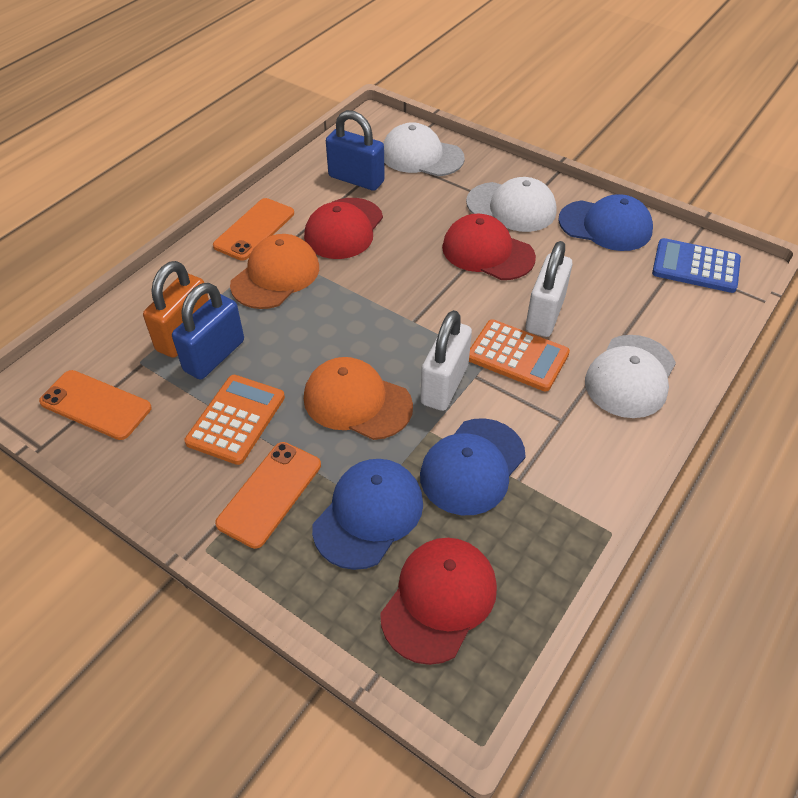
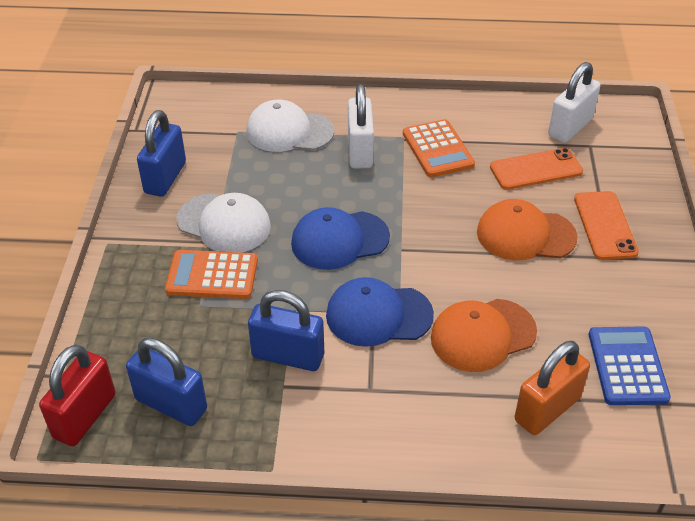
blue cap: 3 -> 2
blue padlock: 2 -> 3
orange phone: 3 -> 2
red cap: 3 -> 0
red padlock: 0 -> 1
white cap: 3 -> 2

